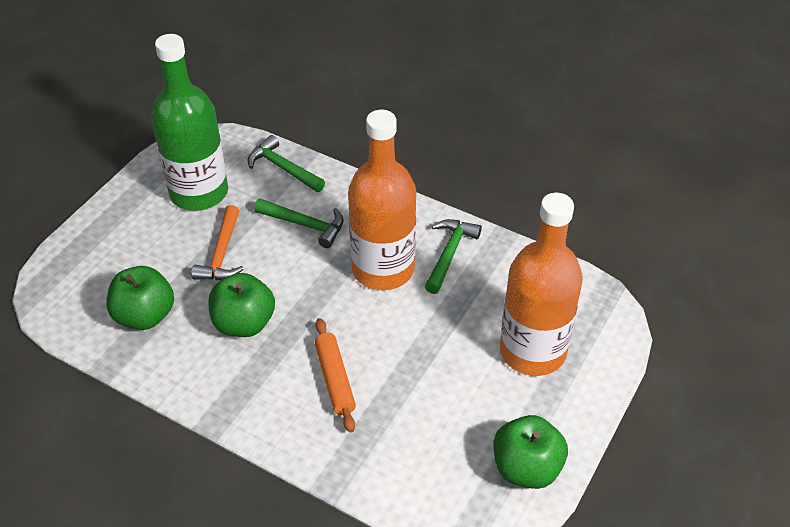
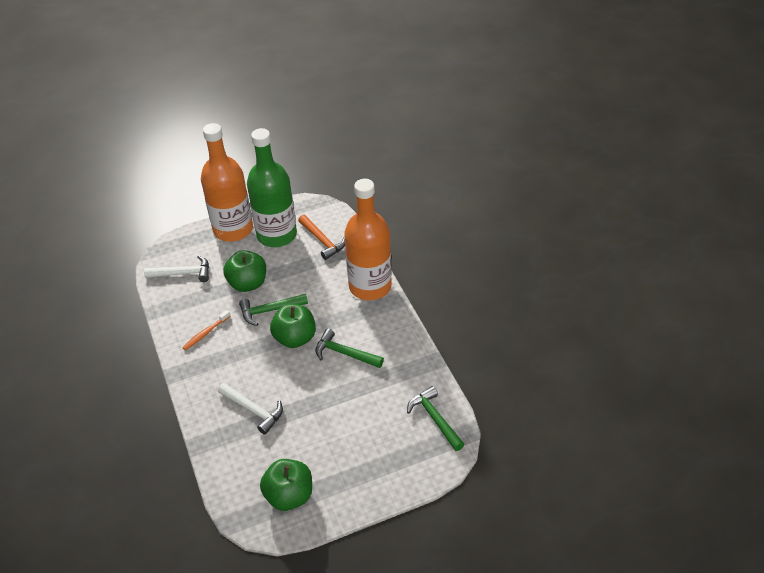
orange rolling pin: 1 -> 0
orange toothbrush: 0 -> 1
white hammer: 0 -> 2

